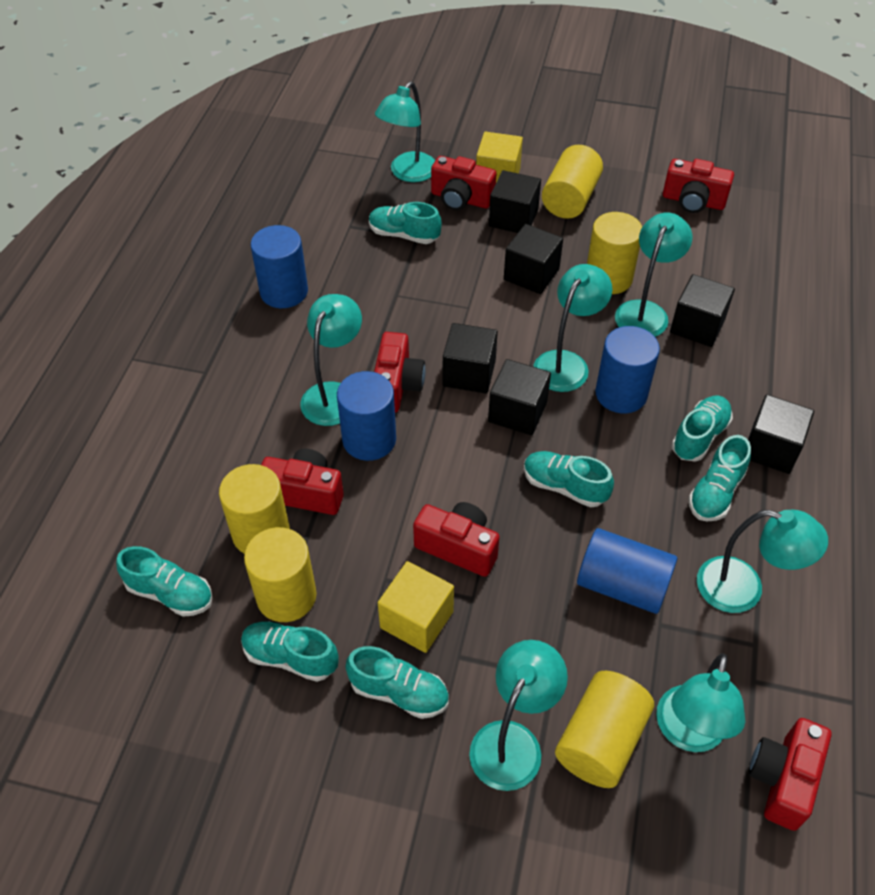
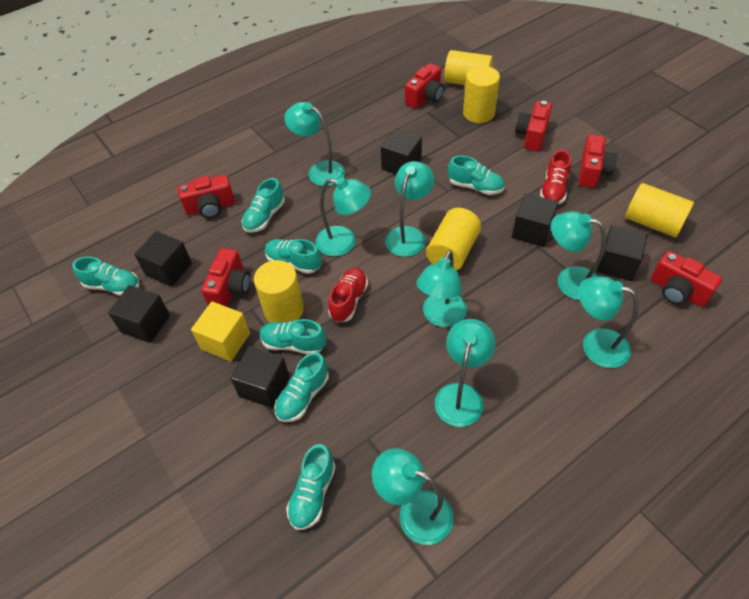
blue cylinder: 4 -> 0
red shoe: 0 -> 2
turquoise lamp: 7 -> 8
yellow cube: 2 -> 1

